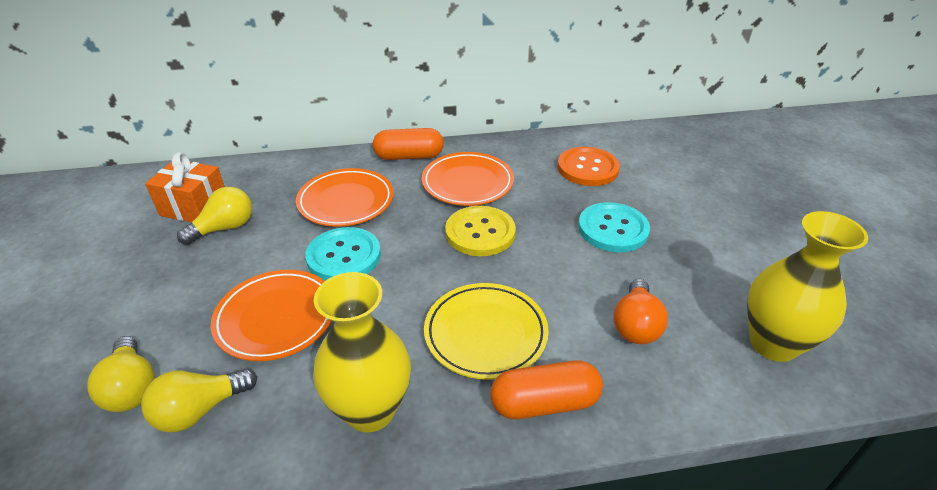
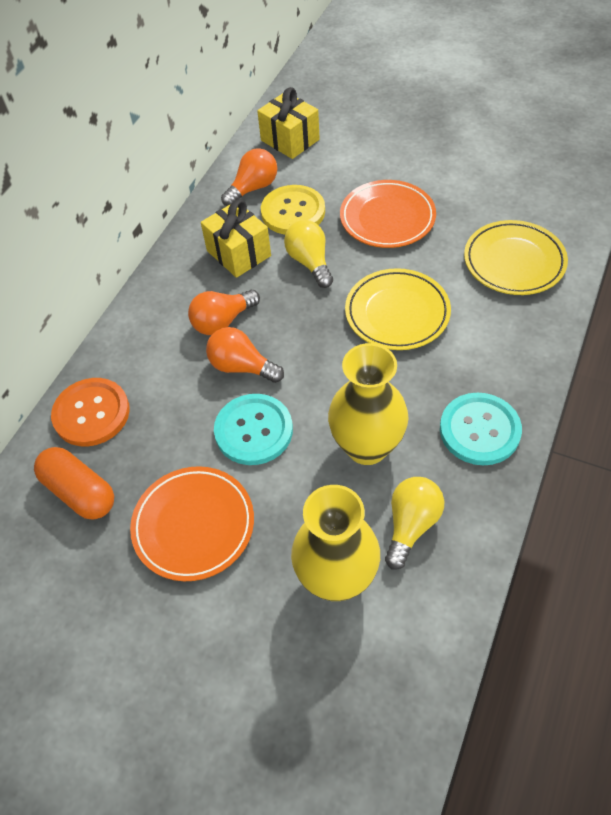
orange capsule: 2 -> 1
orange gift: 1 -> 0
orange light bulb: 1 -> 3
orange plate: 3 -> 2
yellow gift: 0 -> 2
yellow light bulb: 3 -> 2
yellow plate: 1 -> 2

